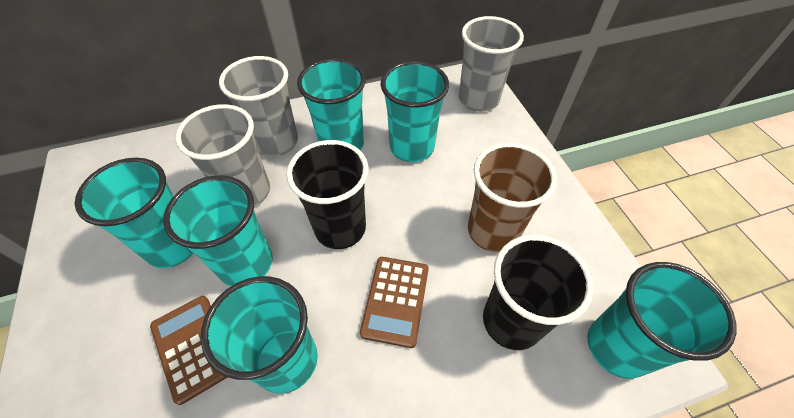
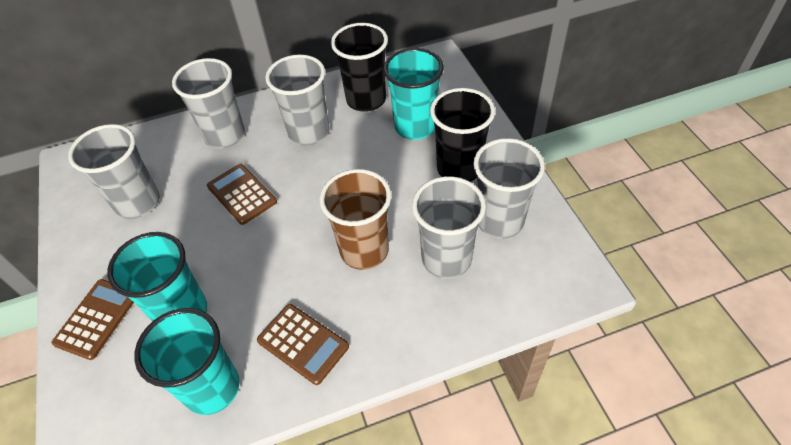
brown calculator: 2 -> 3
grey cup: 3 -> 5
turquoise cup: 6 -> 3

